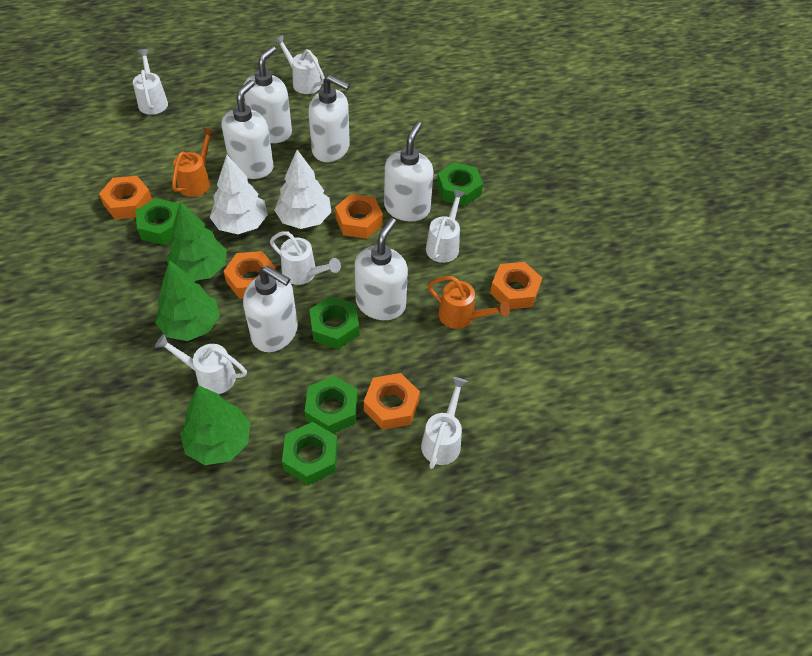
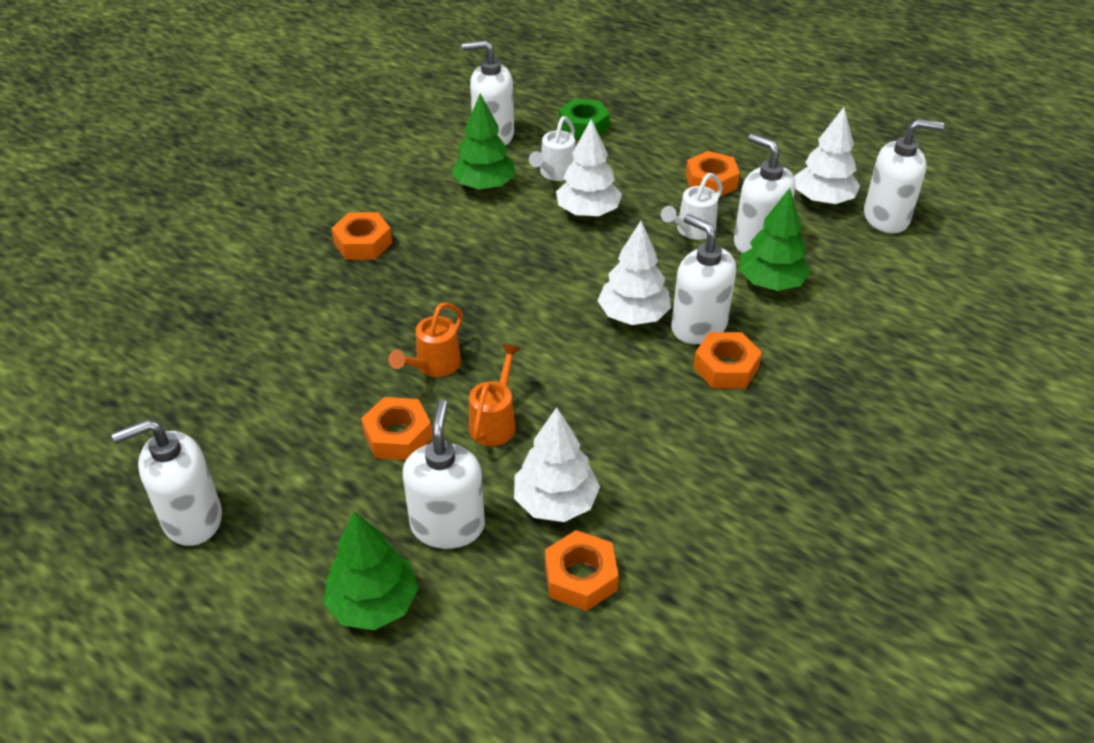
green nut: 5 -> 1
white tree: 2 -> 4
white watering can: 6 -> 2

